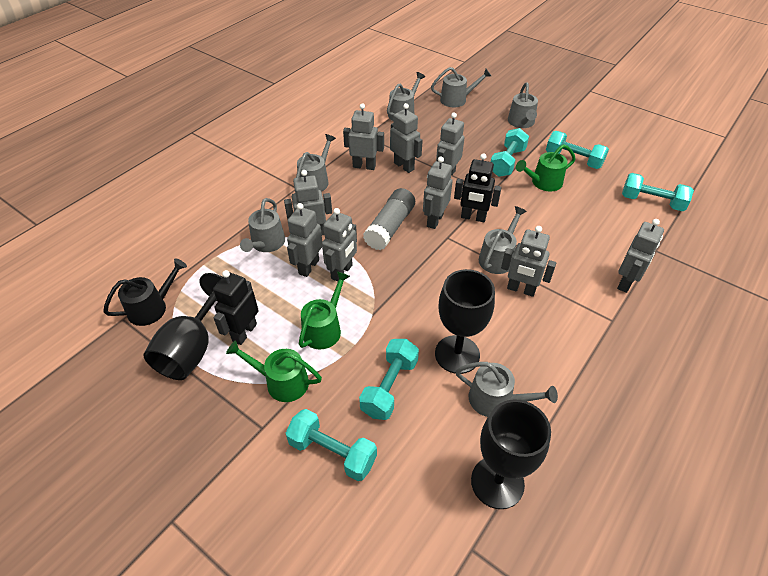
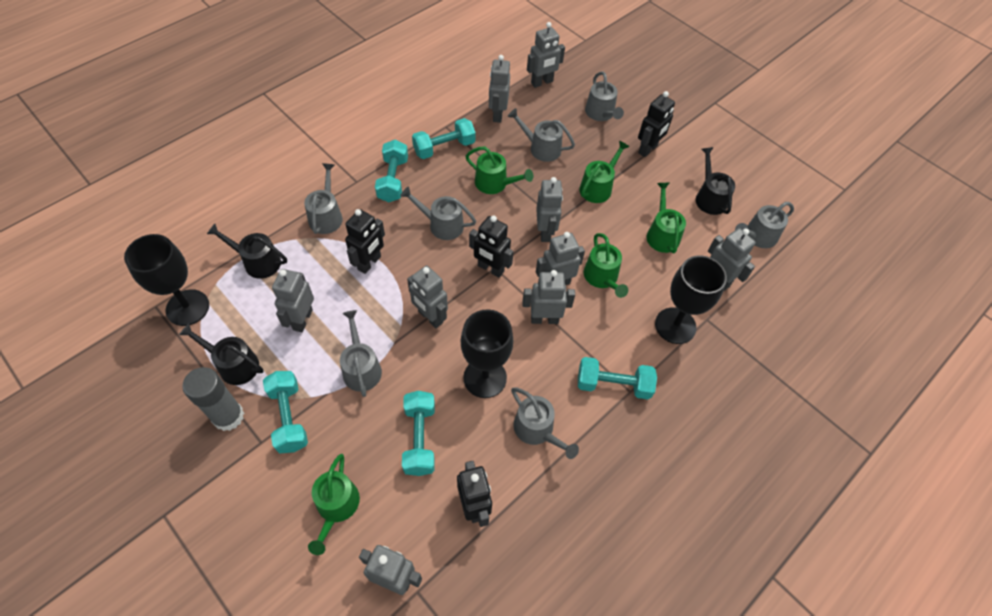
black robot: 2 -> 4
black watering can: 1 -> 3
green watering can: 3 -> 5

